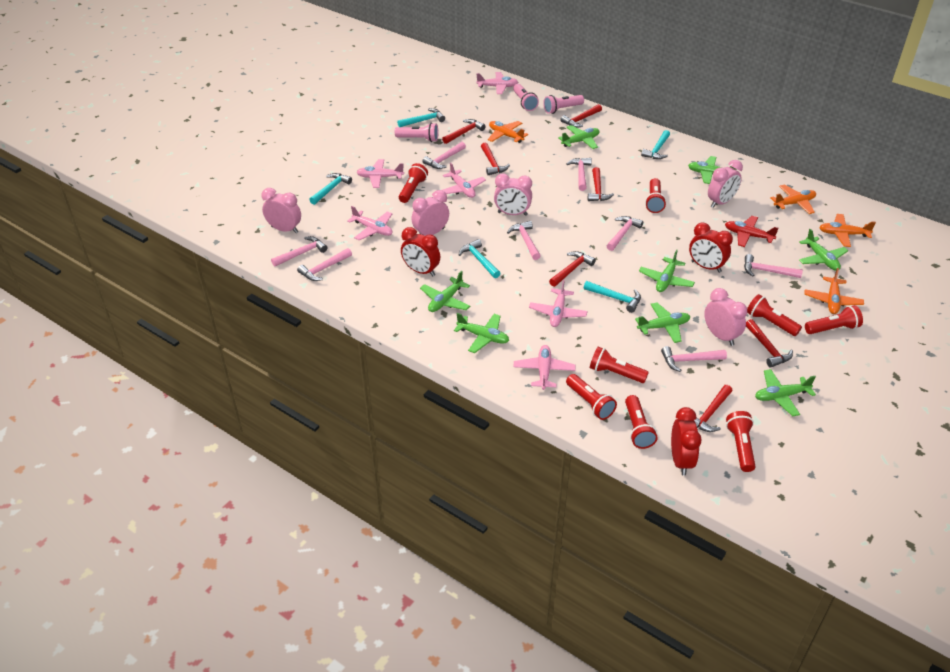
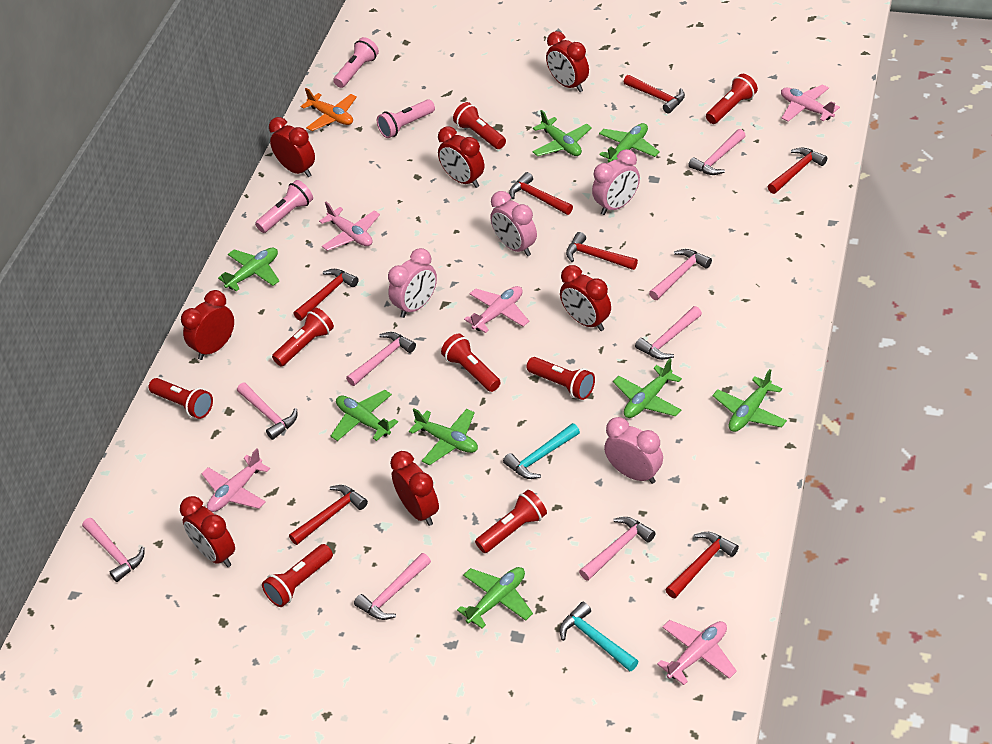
orange plane: 4 -> 1
pink clock: 5 -> 4
pink plane: 6 -> 5
red clock: 3 -> 7
red plane: 1 -> 0
turquoise hammer: 5 -> 2

